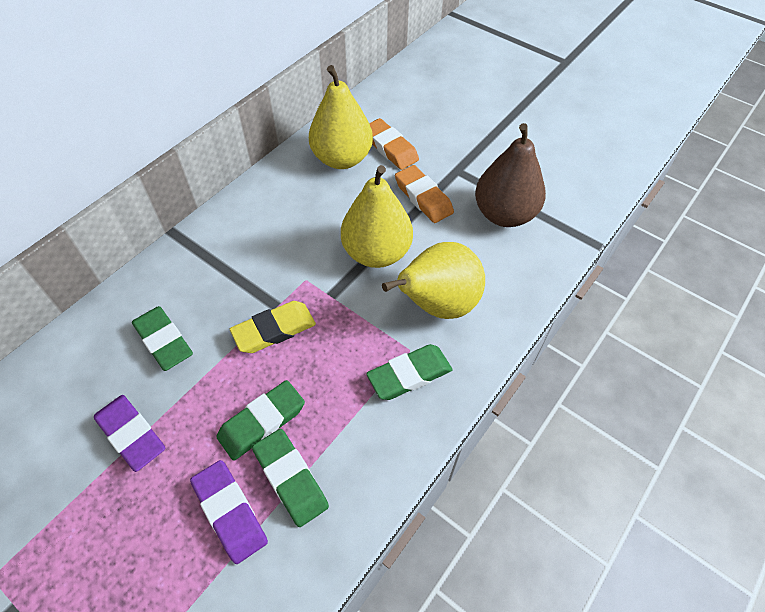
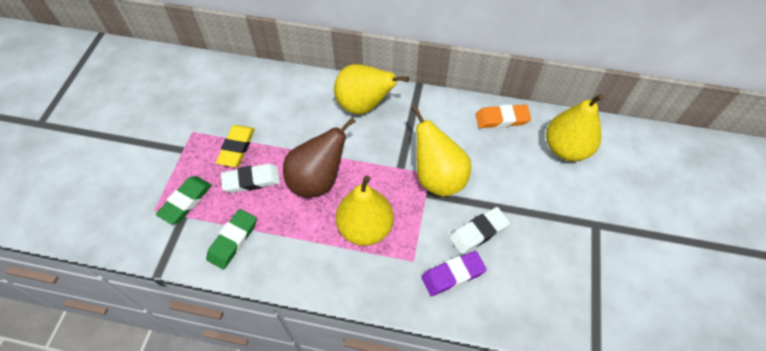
green eraser: 4 -> 2
orange eraser: 2 -> 1
purple eraser: 2 -> 1
white eraser: 0 -> 2
yellow pear: 3 -> 4

